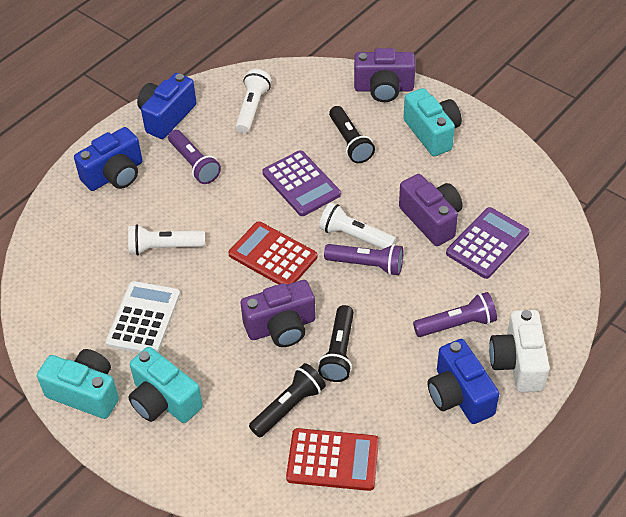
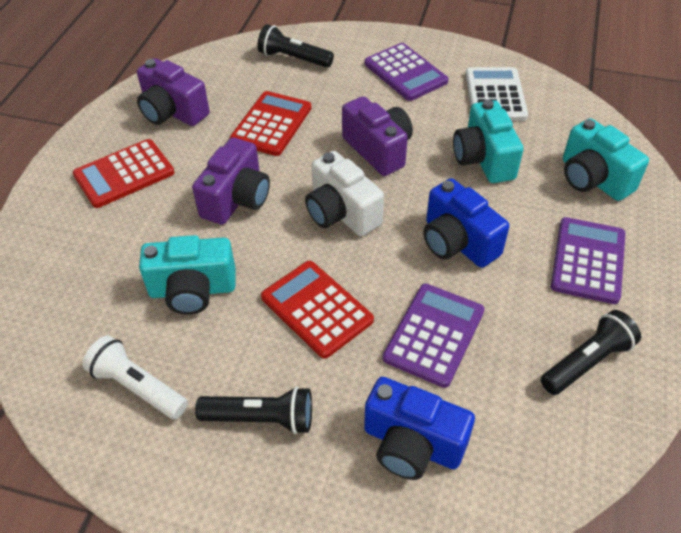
blue camera: 3 -> 2
purple calculator: 2 -> 3
purple flashlight: 3 -> 0
red calculator: 2 -> 3
white flashlight: 3 -> 1

